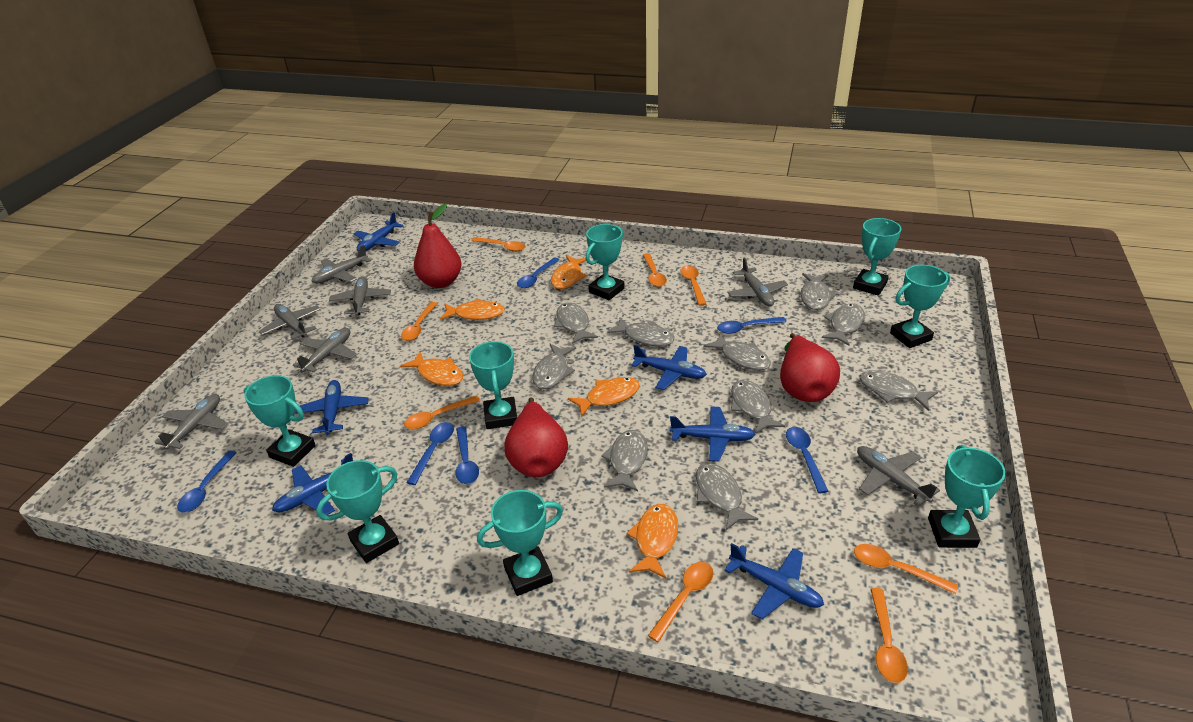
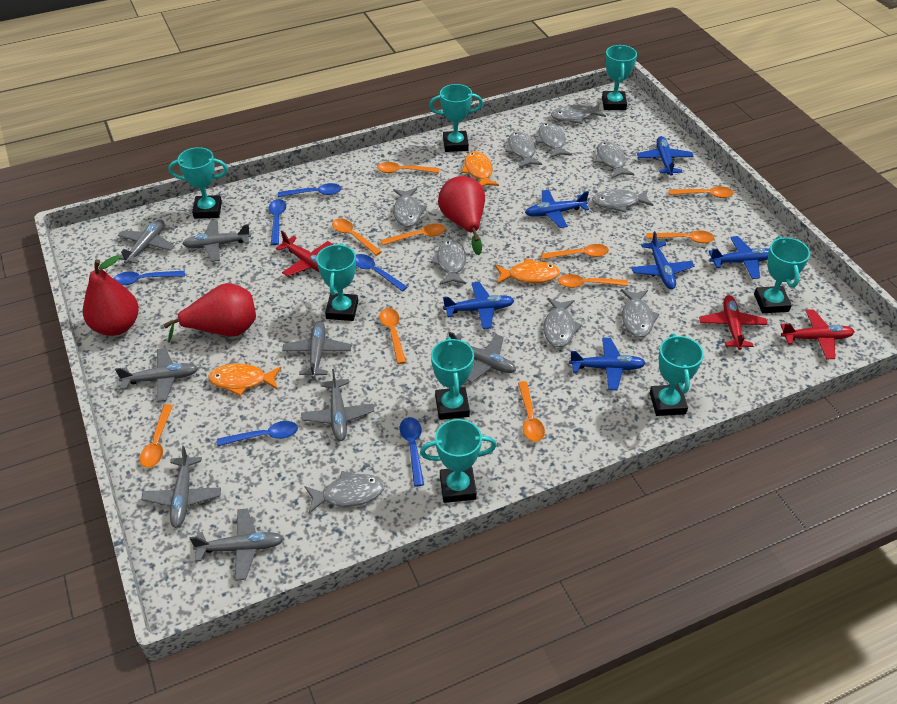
grey plane: 7 -> 8
orange fish: 5 -> 3
orange spoon: 8 -> 10
red plane: 0 -> 3

